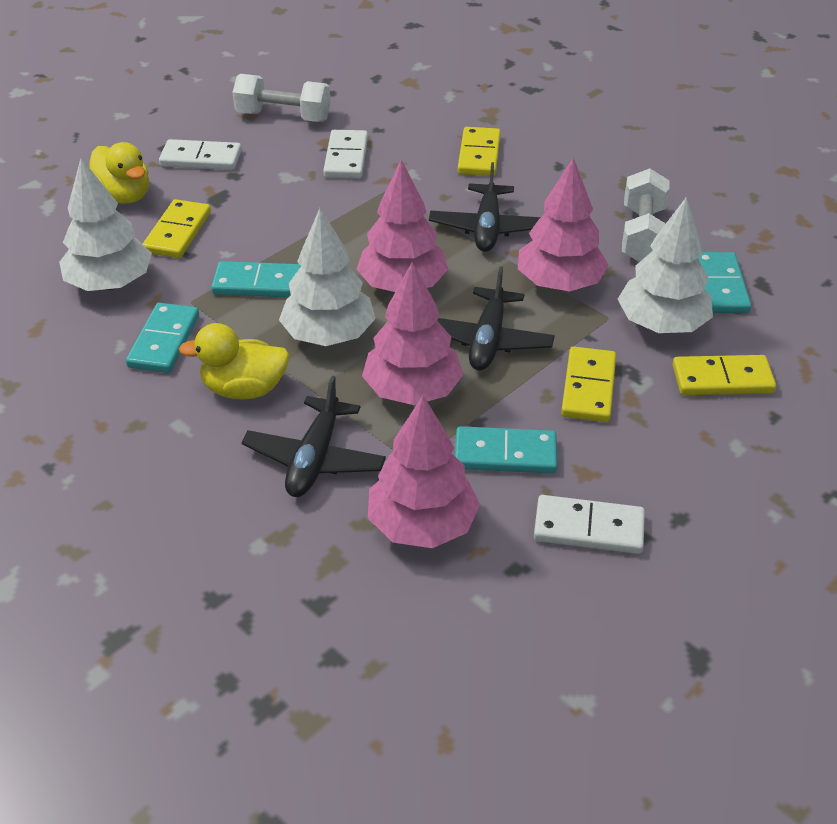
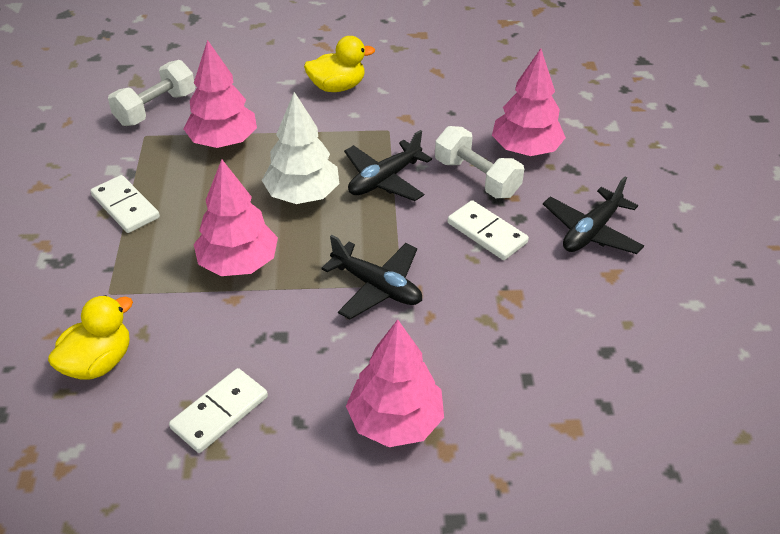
turquoise domino: 4 -> 0
white tree: 3 -> 1
yellow domino: 4 -> 0

